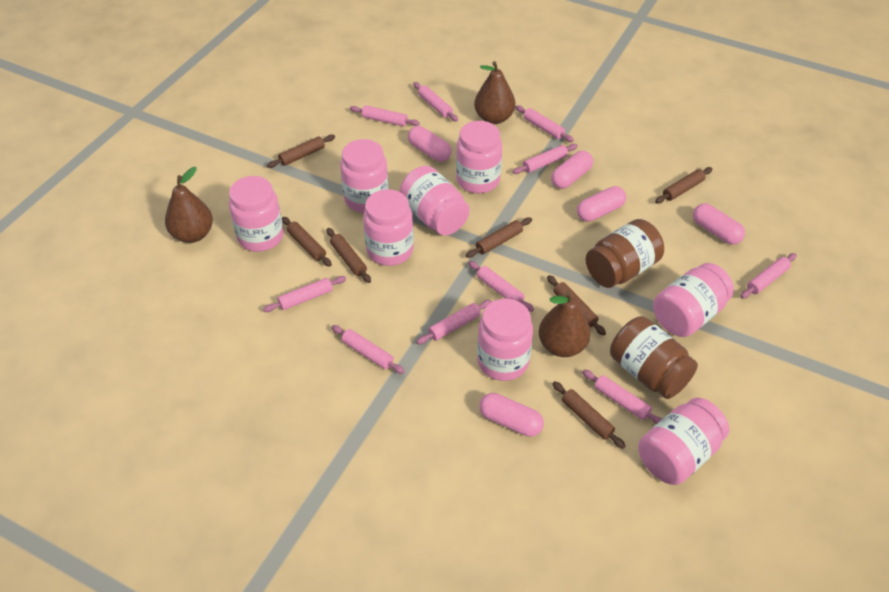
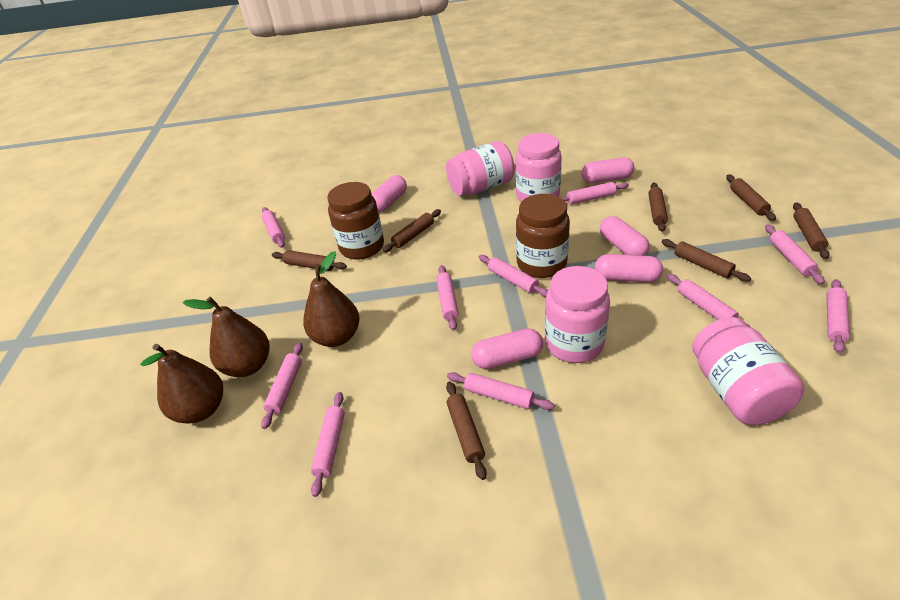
pink jar: 8 -> 4

